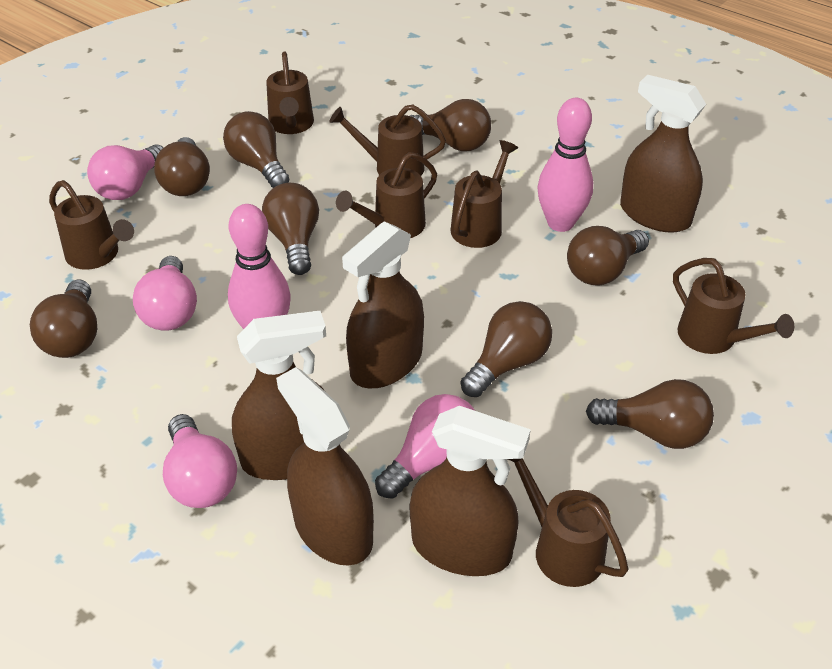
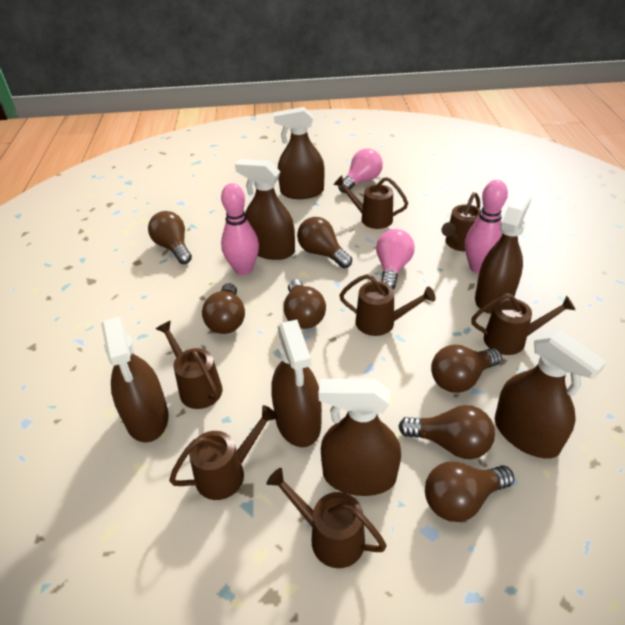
brown light bulb: 8 -> 7
brown spray bottle: 5 -> 7
pink light bulb: 4 -> 2

